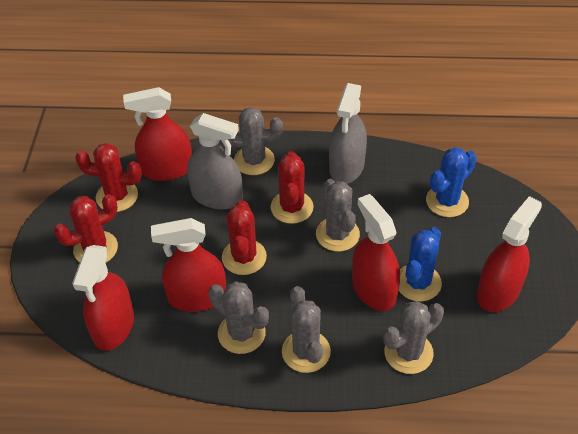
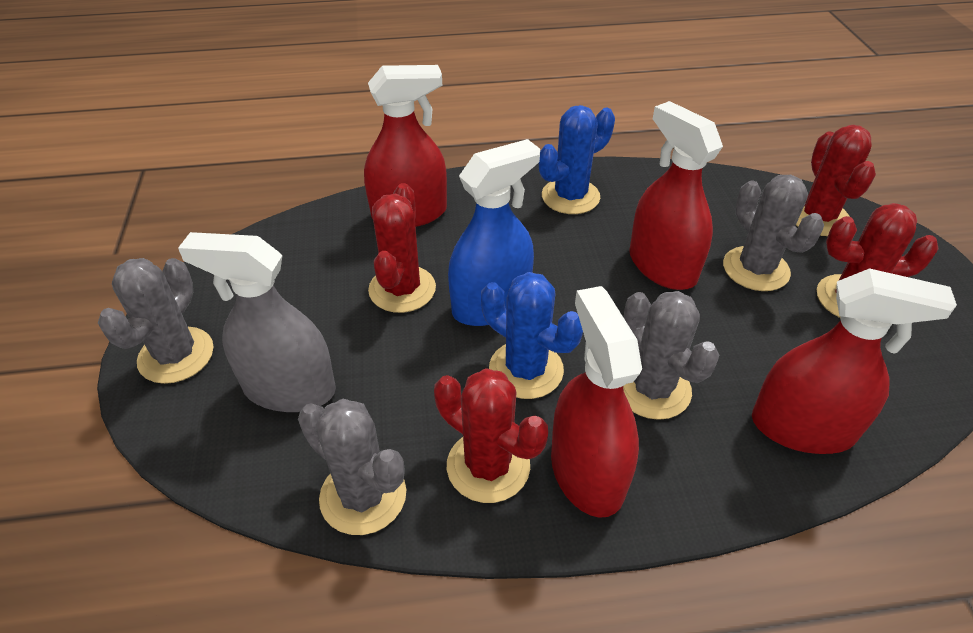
blue spray bottle: 0 -> 1
grey cactus: 5 -> 4
grey spray bottle: 2 -> 1
red spray bottle: 5 -> 4

